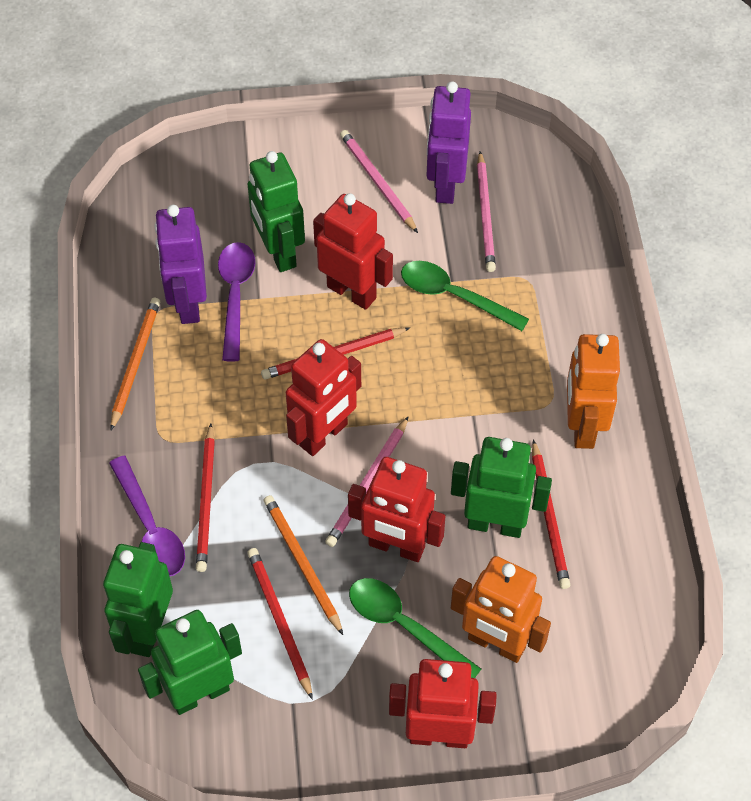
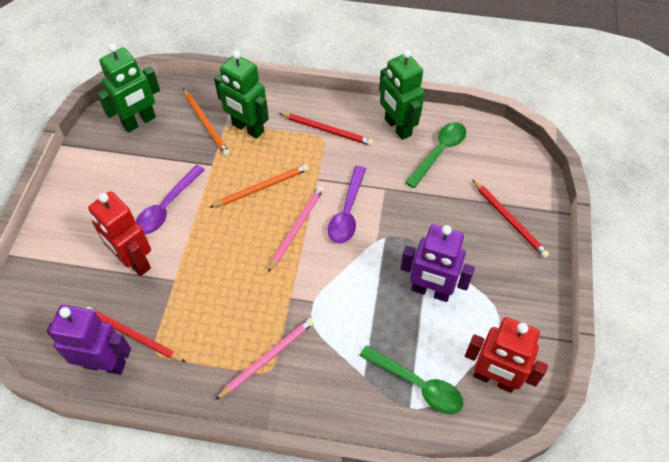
green robot: 4 -> 3
orange robot: 2 -> 0
pink pencil: 3 -> 2
red pencil: 4 -> 3
red robot: 4 -> 2

